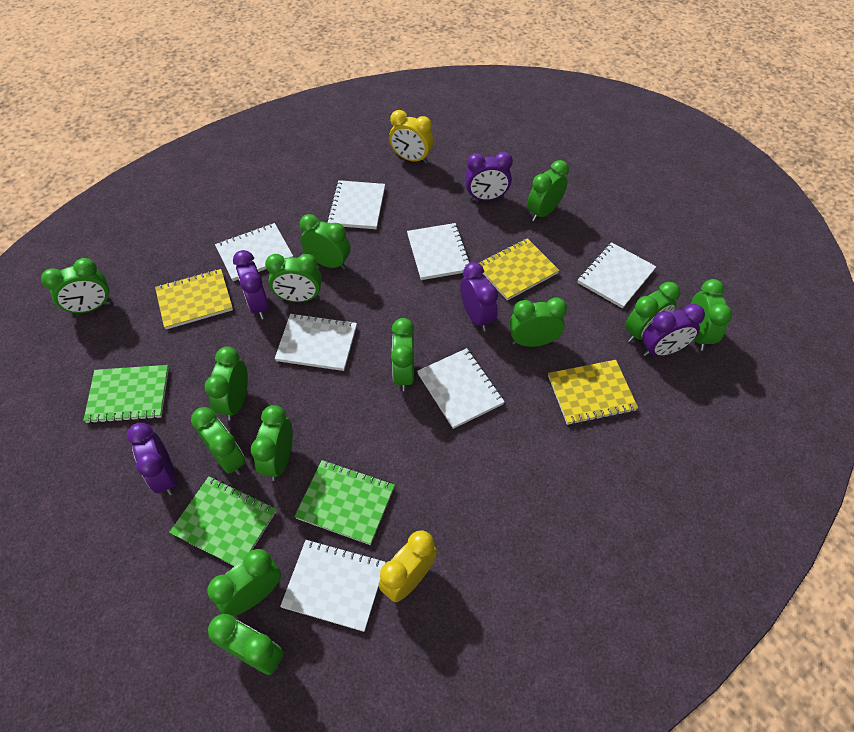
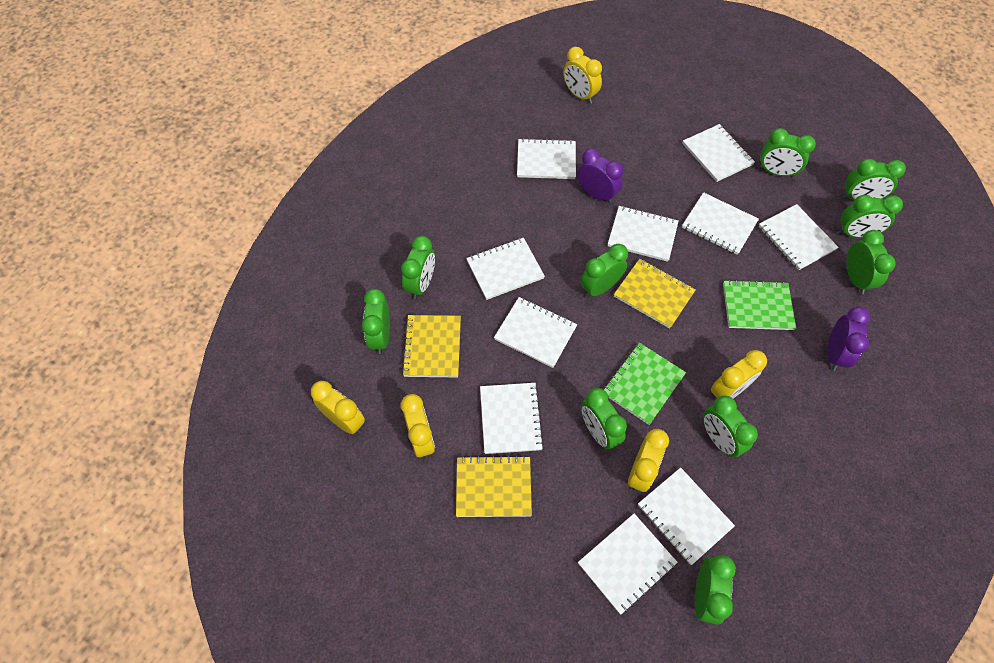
green clock: 13 -> 10
green notebook: 3 -> 2
purple clock: 5 -> 2
white notebook: 7 -> 10
yellow clock: 2 -> 5

